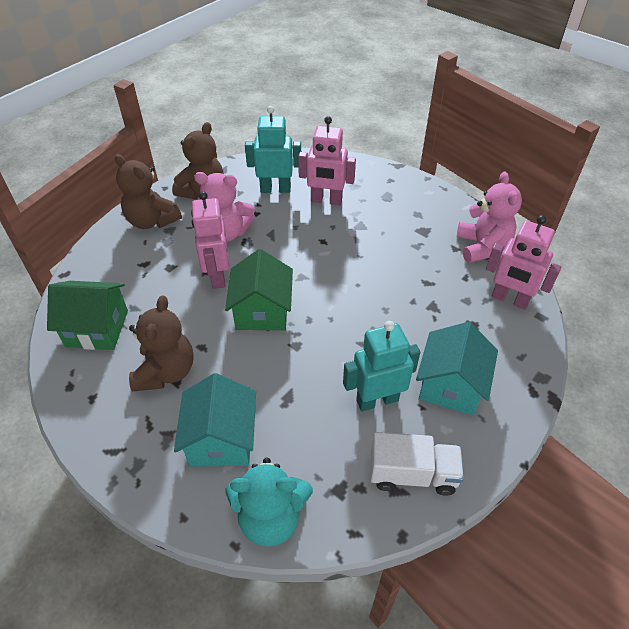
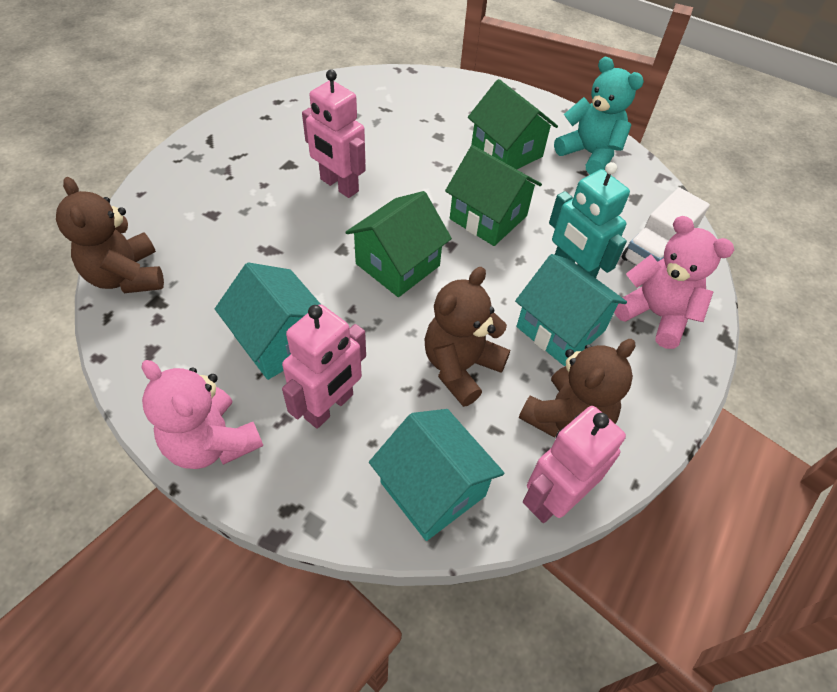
green house: 2 -> 3
turquoise house: 2 -> 3
turquoise robot: 2 -> 1

